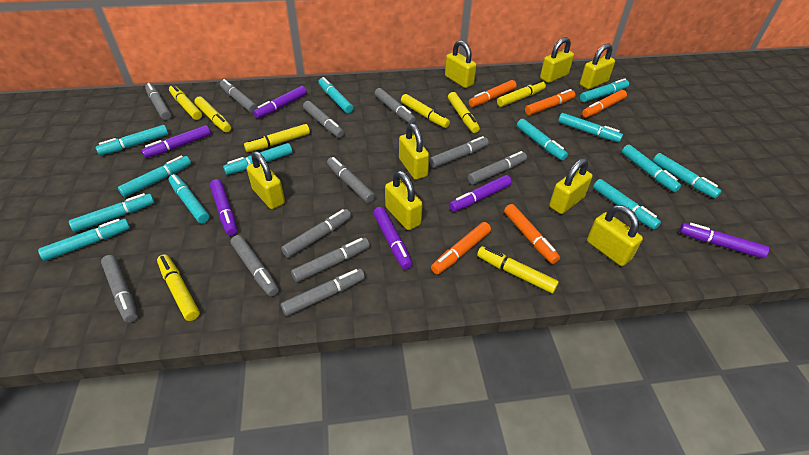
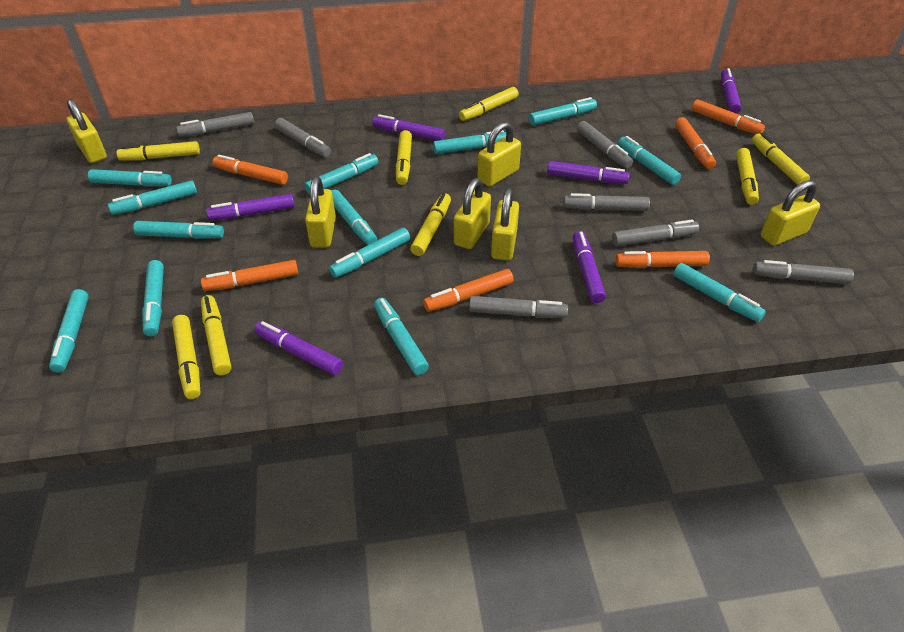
grey marker: 12 -> 7
orange marker: 5 -> 6
yellow padlock: 8 -> 6

